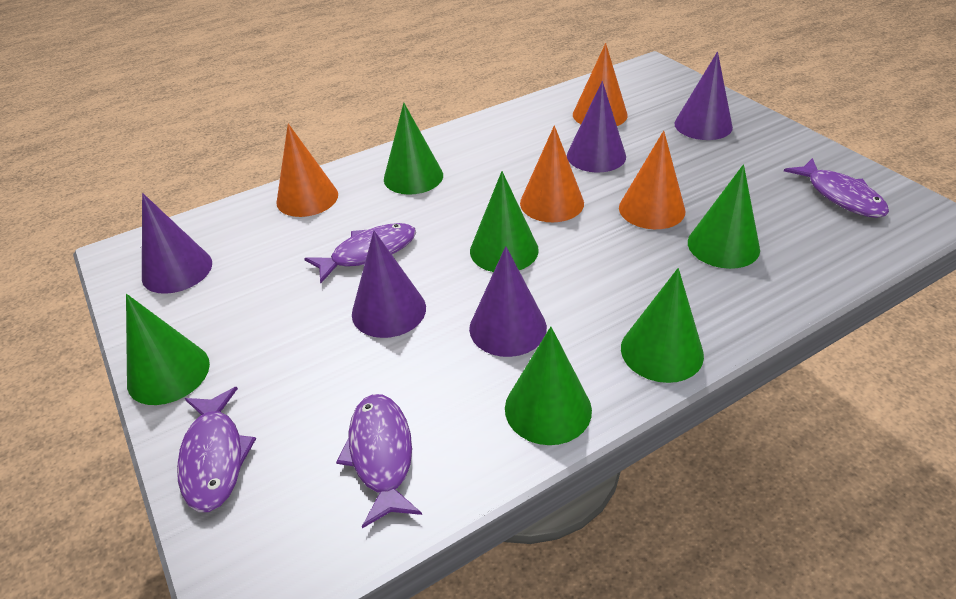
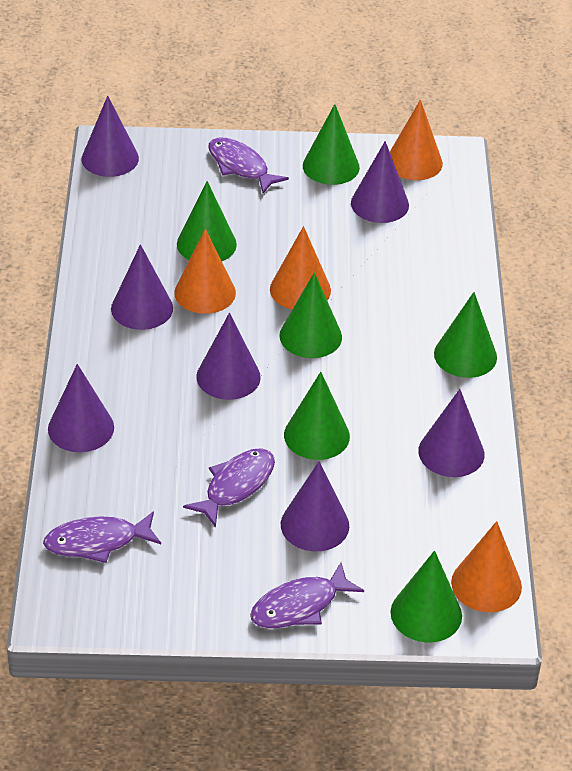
purple cone: 5 -> 7

